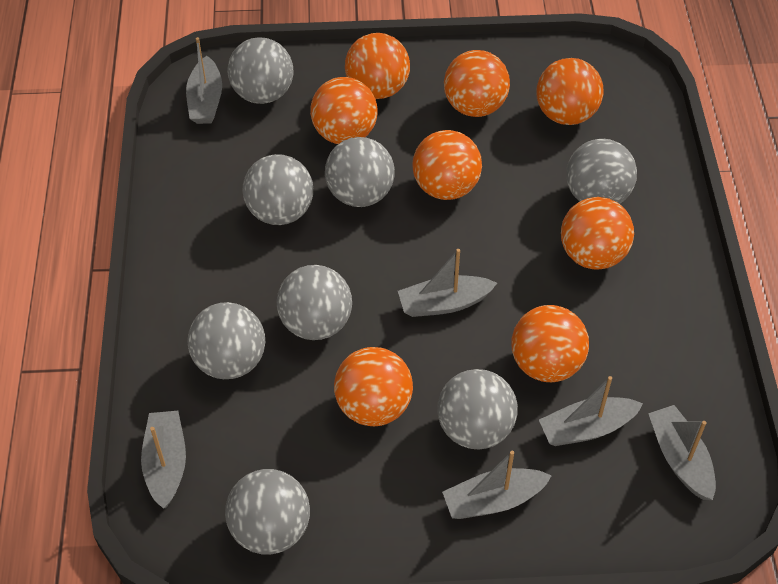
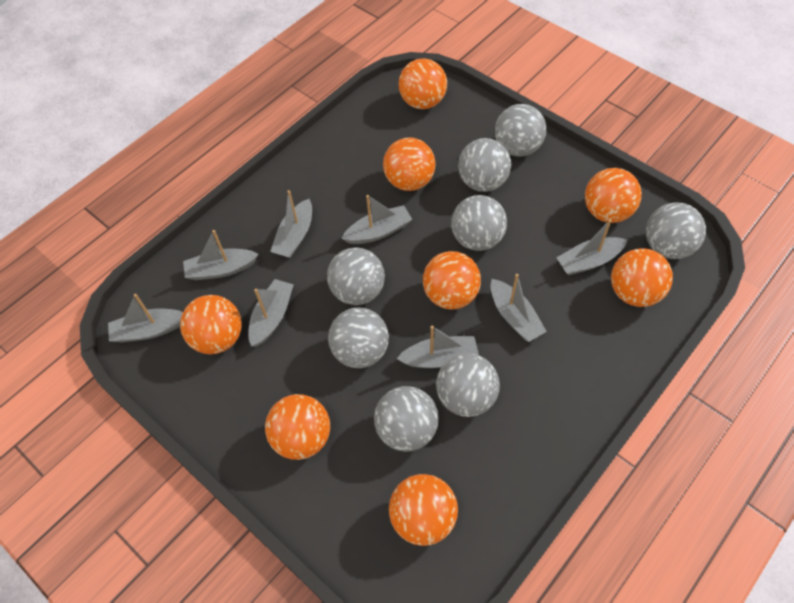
grey boat: 6 -> 8

